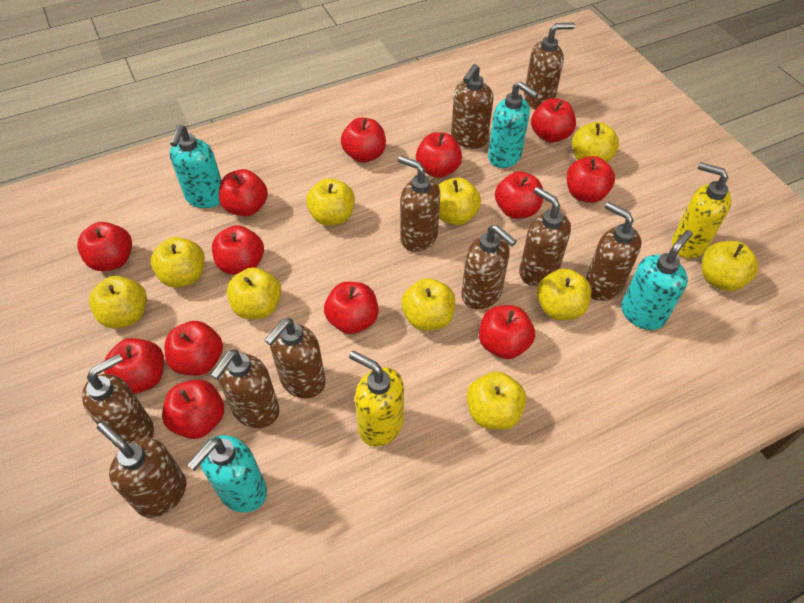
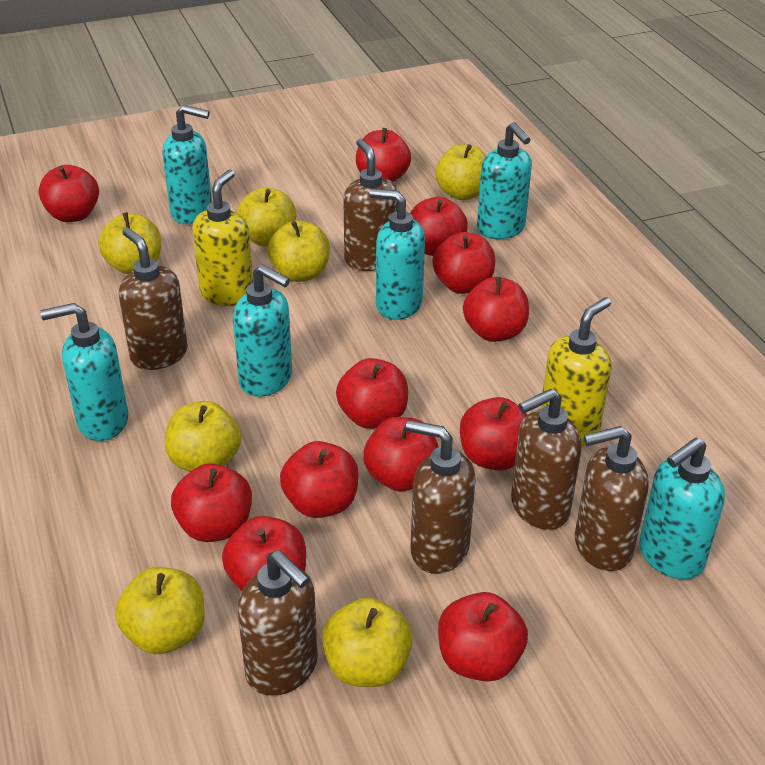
brown soap dispenser: 10 -> 6
red apple: 13 -> 12
turquoise soap dispenser: 4 -> 6
yellow apple: 10 -> 7

